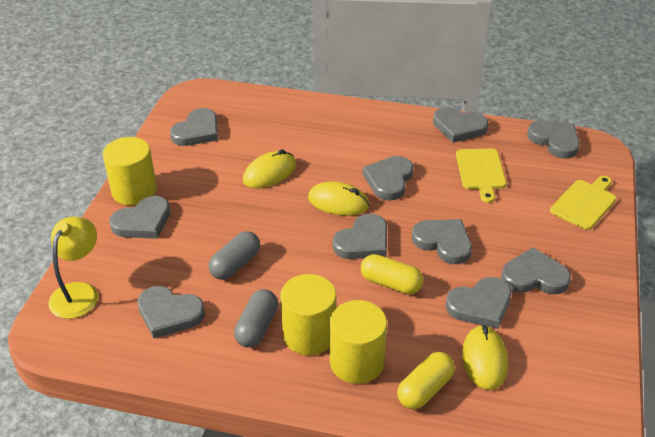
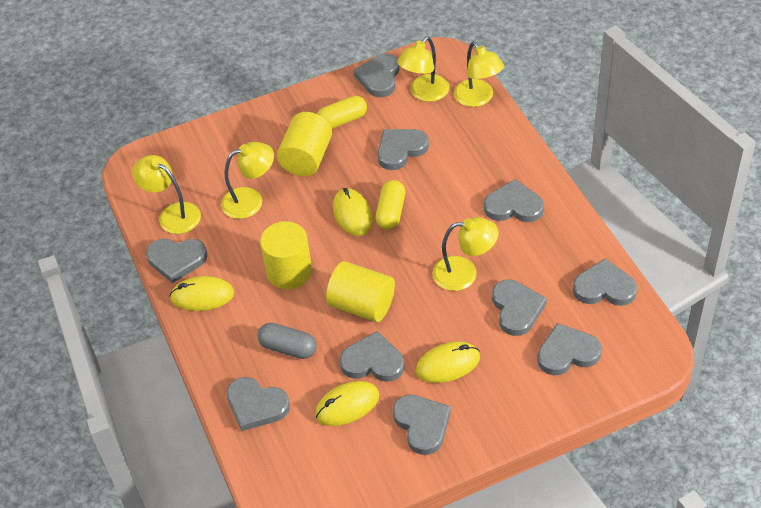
grey capsule: 2 -> 1
yellow cutting board: 2 -> 0
yellow lamp: 1 -> 5
yellow mouse: 3 -> 4

